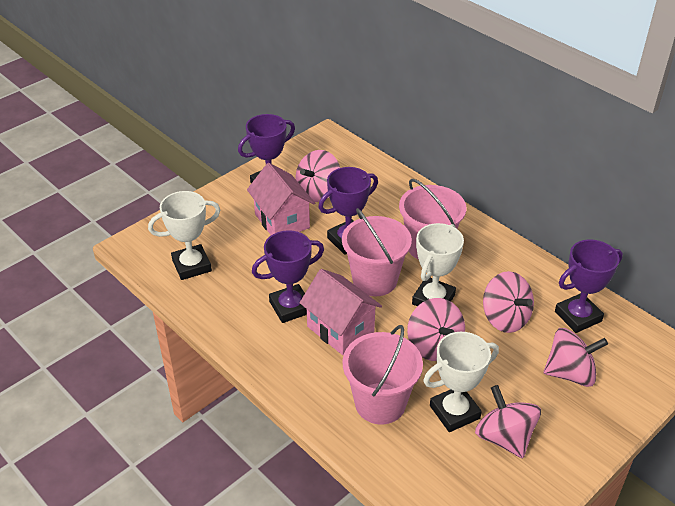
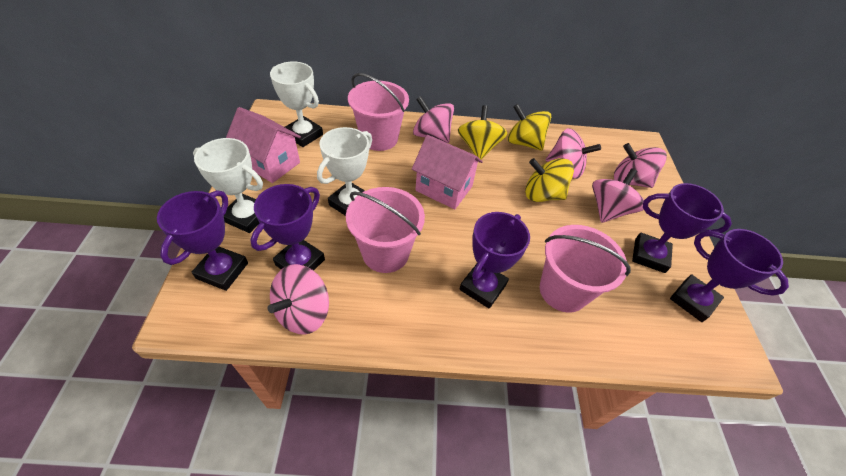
purple trophy: 4 -> 5
yellow spinning top: 0 -> 3

